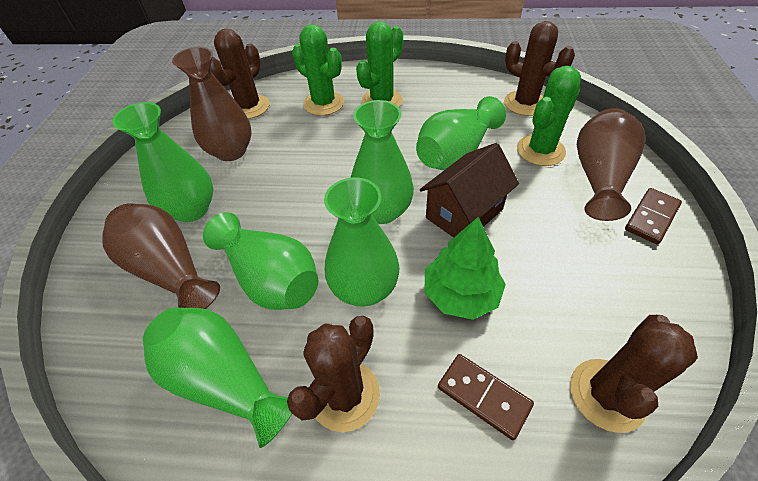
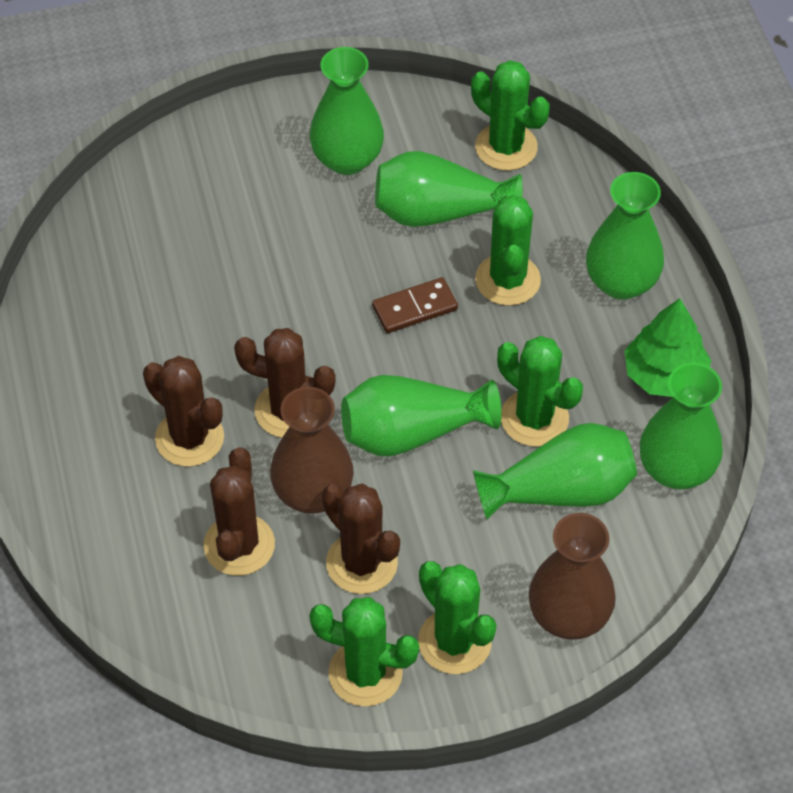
brown domino: 2 -> 1
brown house: 1 -> 0
brown vase: 3 -> 2
green cactus: 3 -> 5

